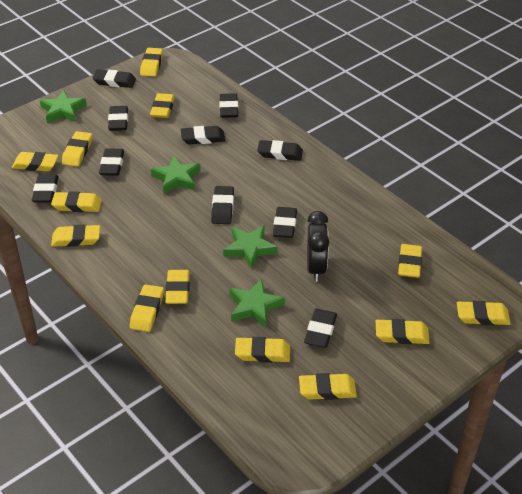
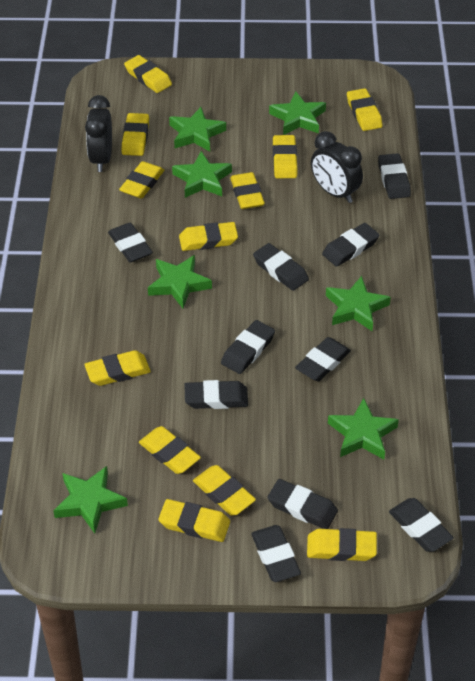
black clock: 1 -> 2
green star: 4 -> 7
yellow eraser: 13 -> 12

